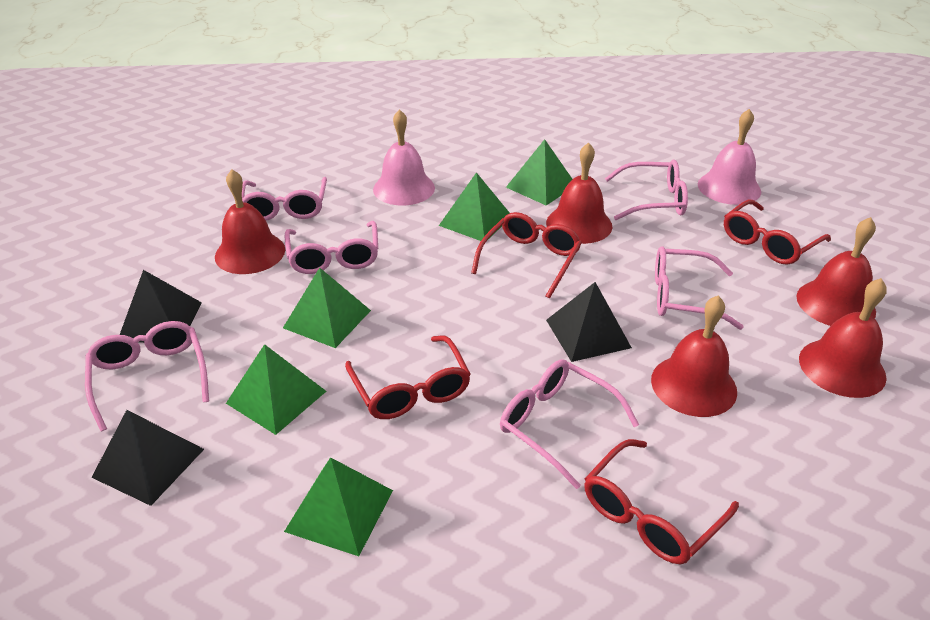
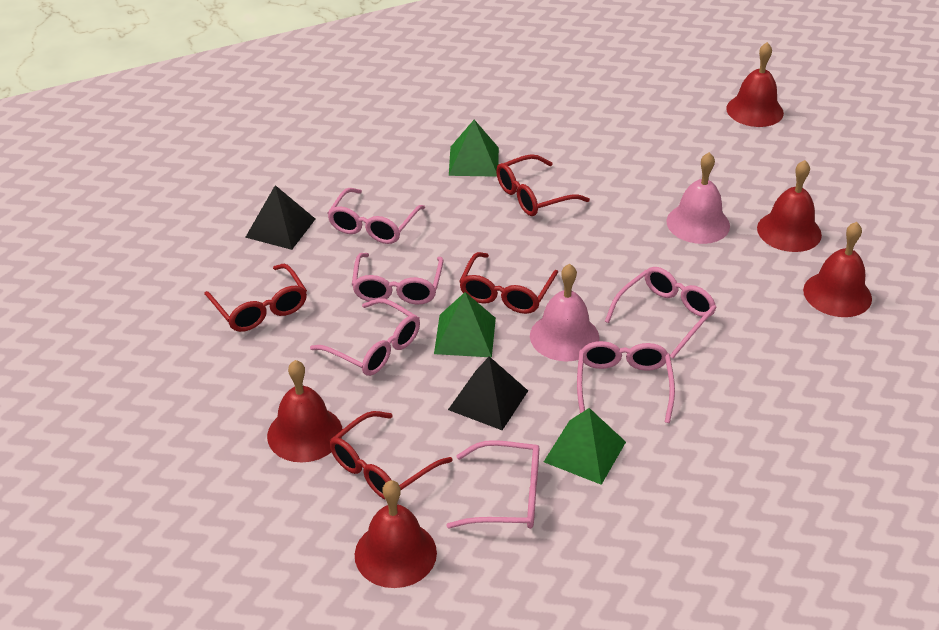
black pyramid: 3 -> 2
green pyramid: 5 -> 3

